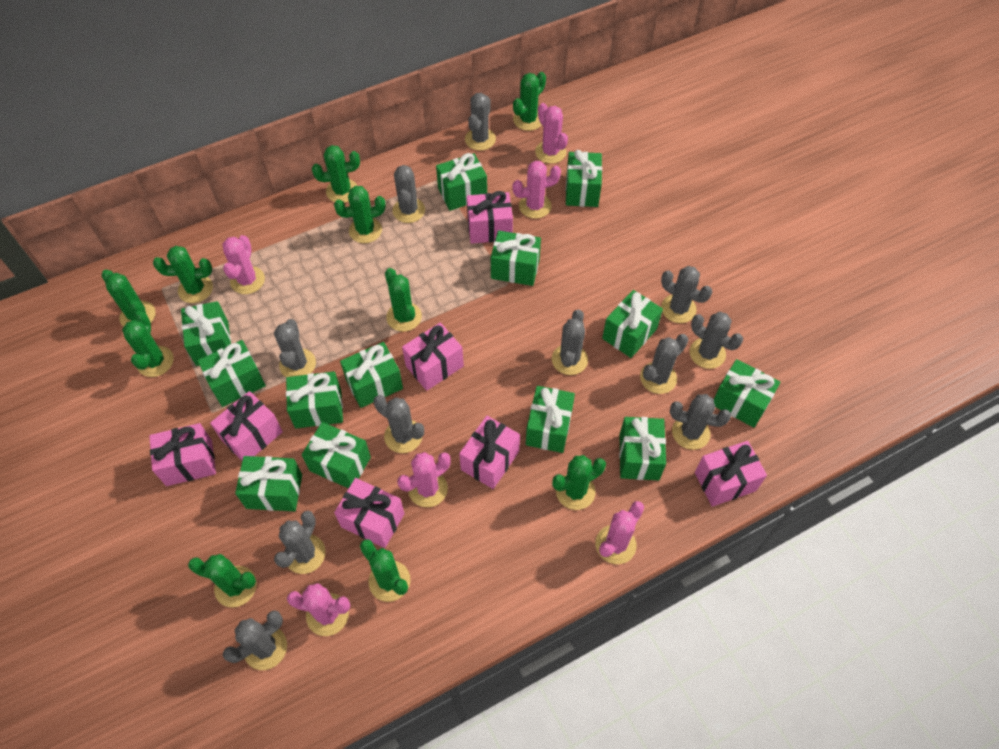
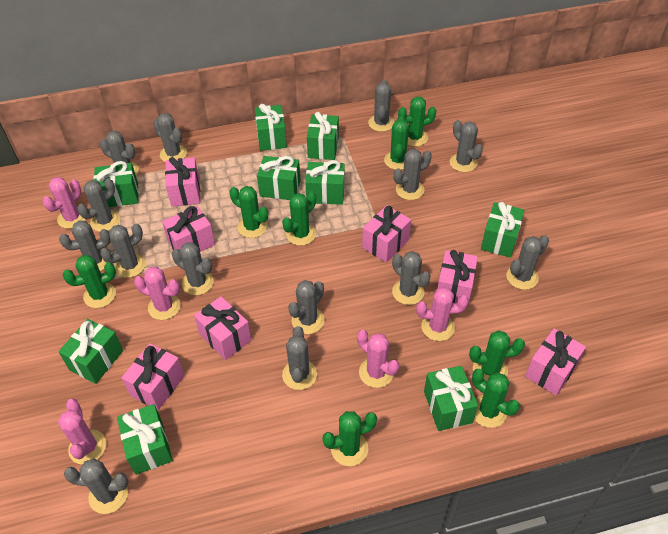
green cactus: 10 -> 8
green gift: 13 -> 9
grey cactus: 11 -> 14
pink cactus: 6 -> 5

